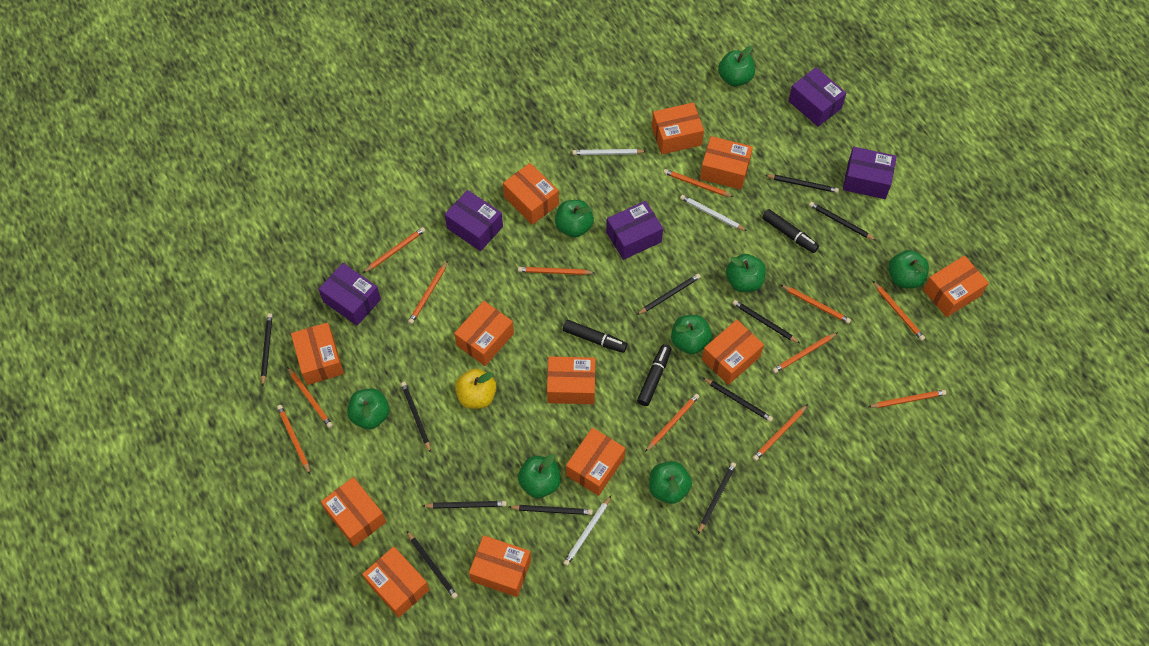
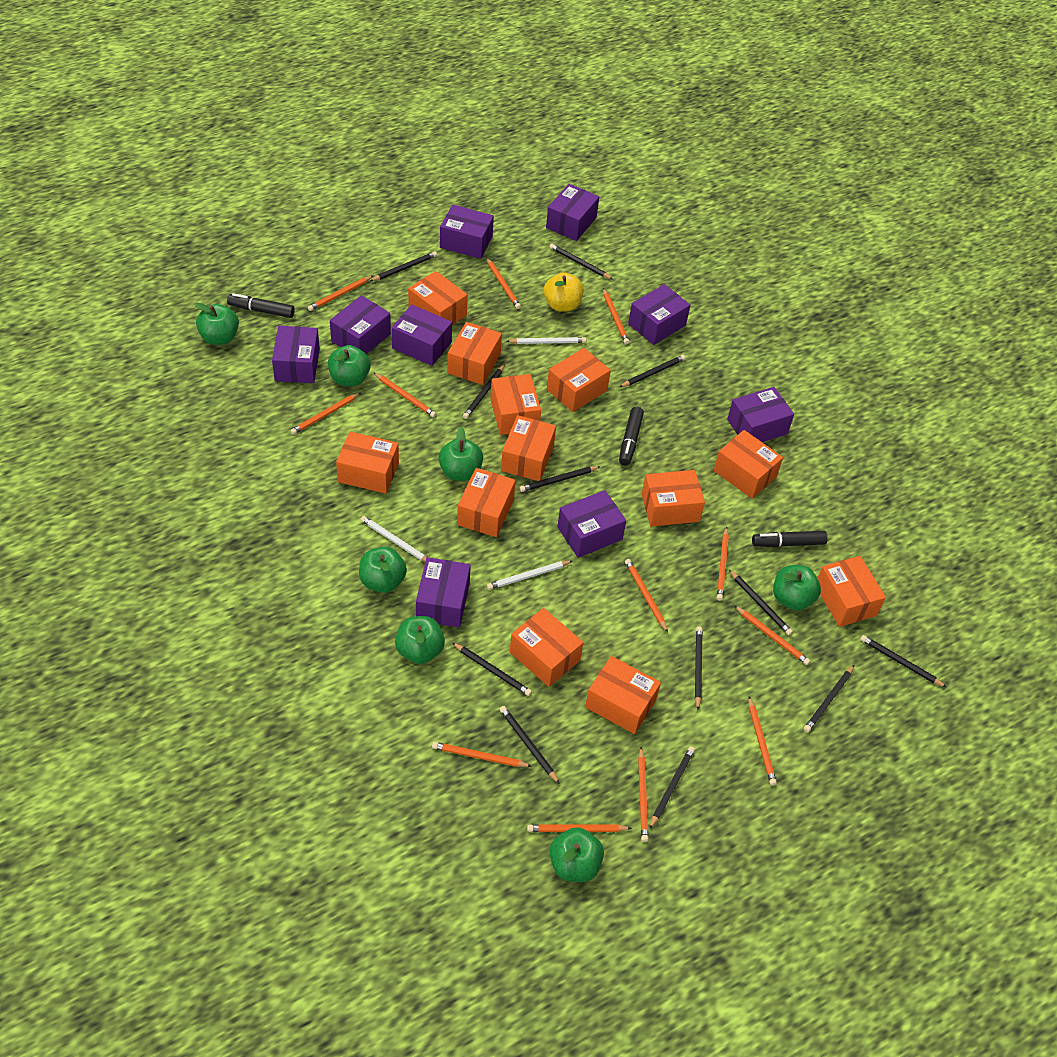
black pencil: 11 -> 12
green apple: 8 -> 7
purple box: 5 -> 9

